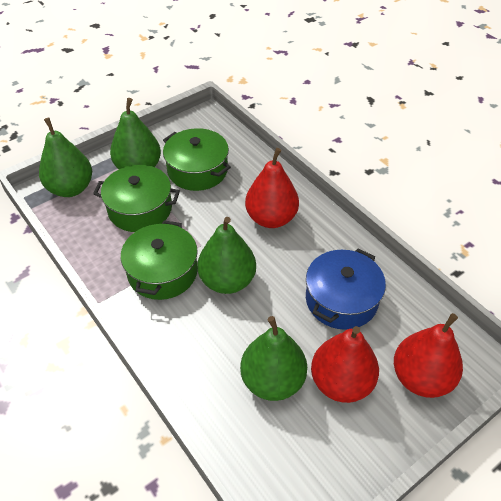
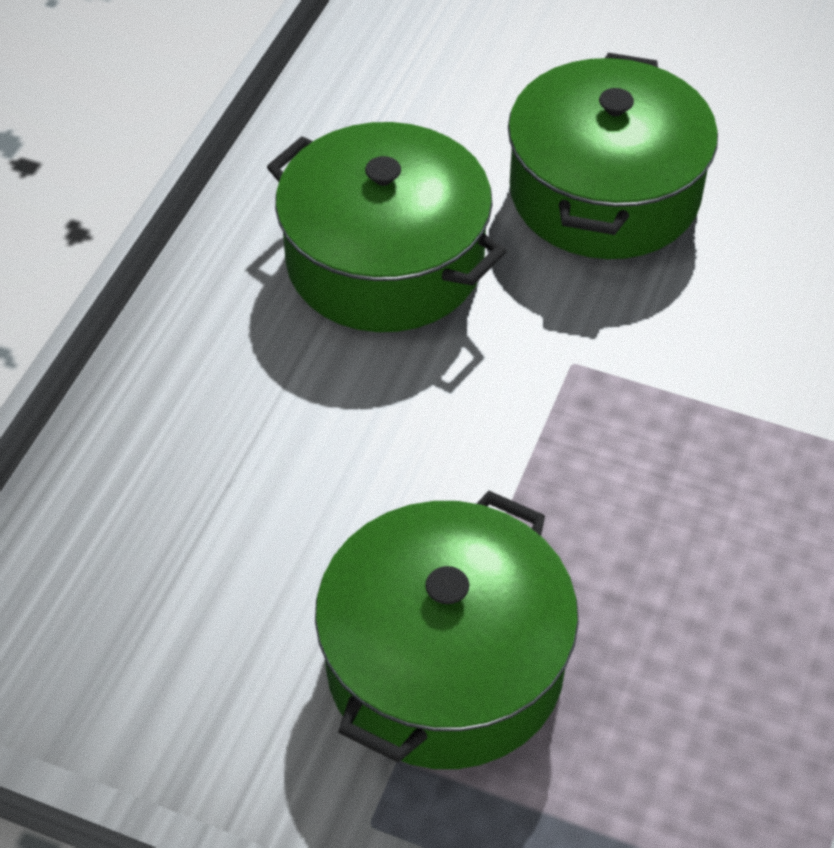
blue pot: 1 -> 0
green pear: 4 -> 0
red pear: 3 -> 0

